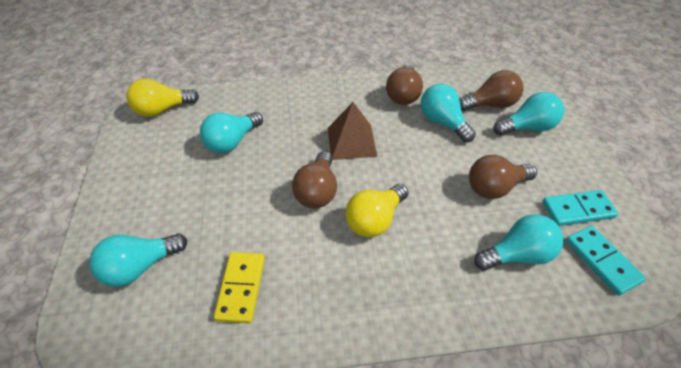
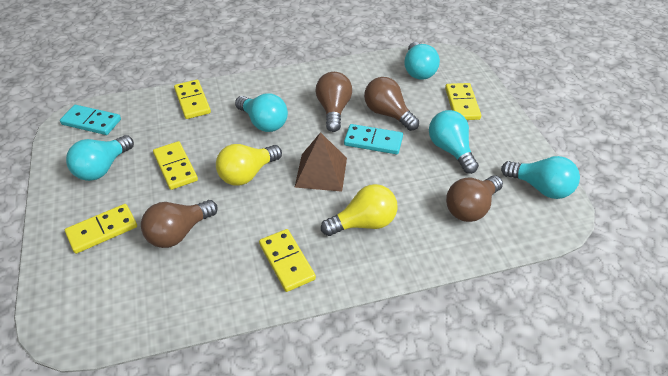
yellow domino: 1 -> 5

